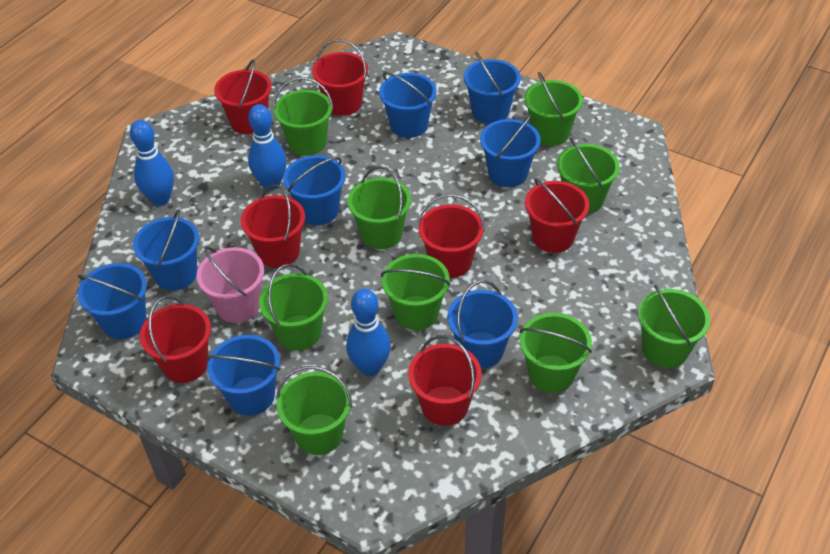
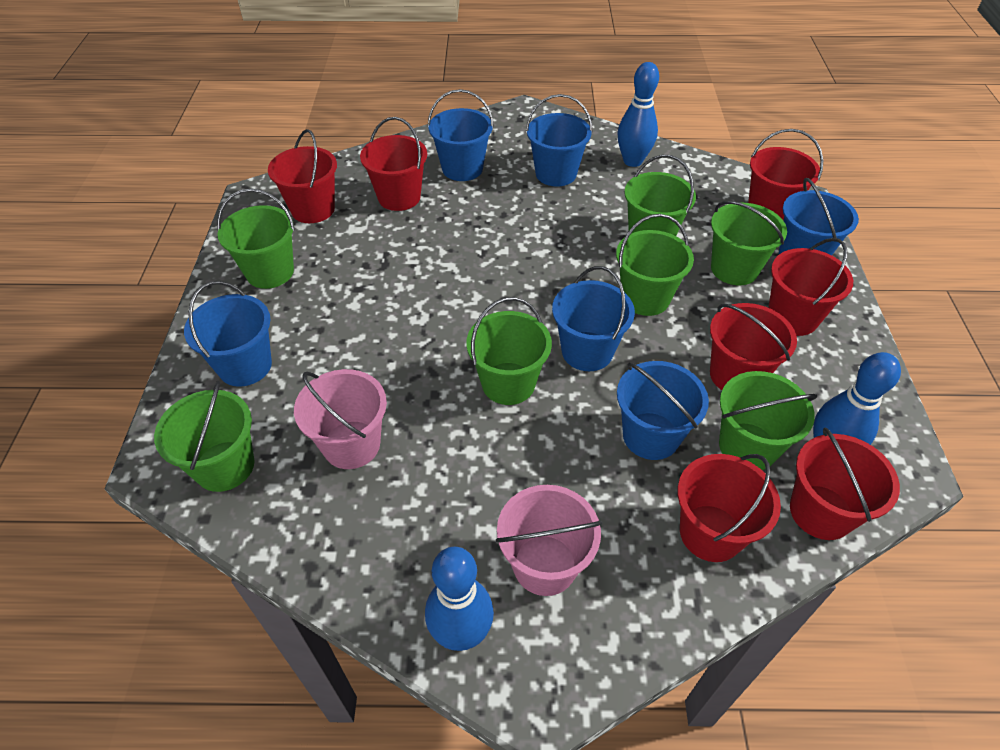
blue bucket: 8 -> 6
green bucket: 9 -> 7
pink bucket: 1 -> 2

